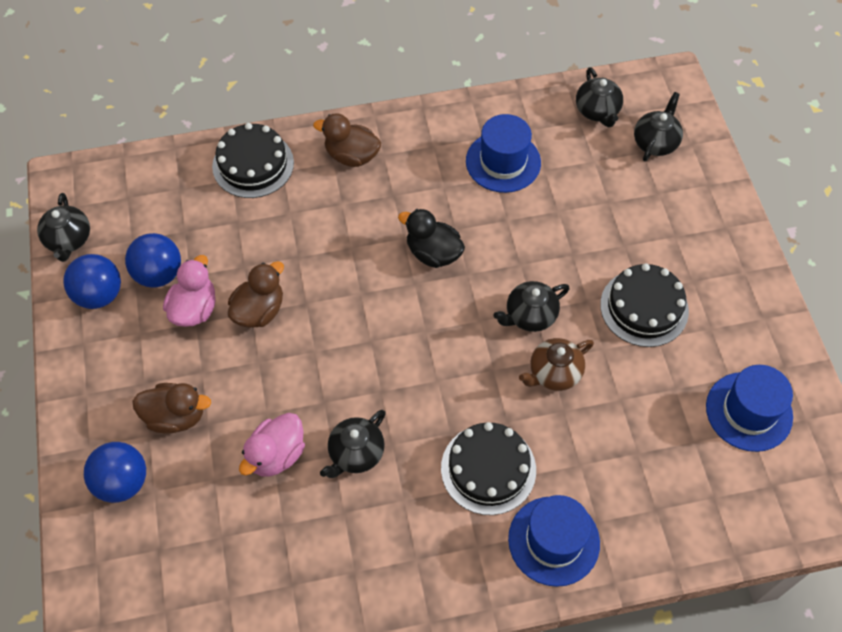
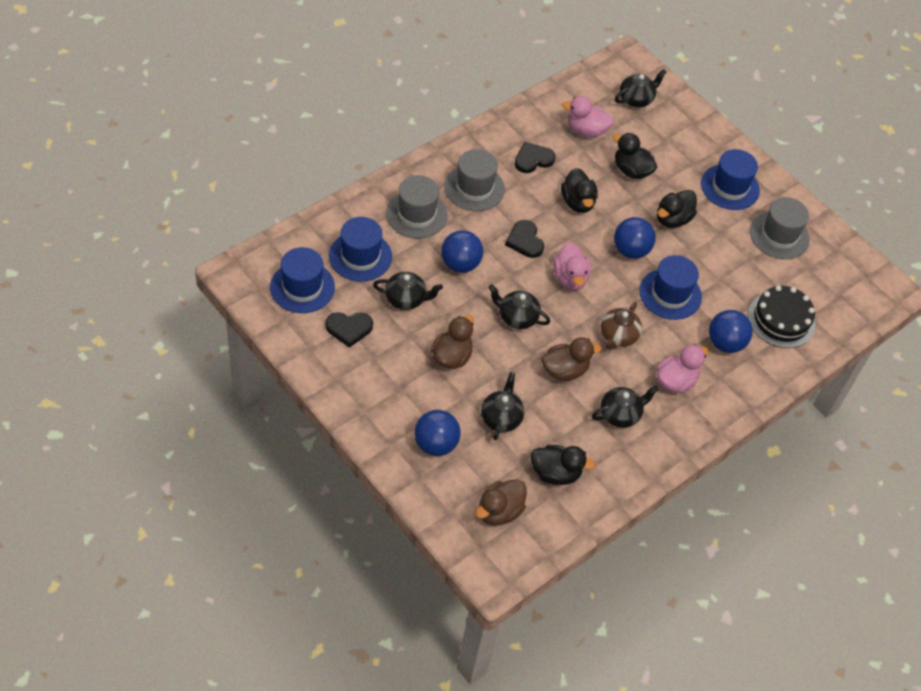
black cake: 3 -> 1
black duck: 1 -> 4
black heart: 0 -> 3
blue ball: 3 -> 4
blue hat: 3 -> 4
grey hat: 0 -> 3
pink duck: 2 -> 3

